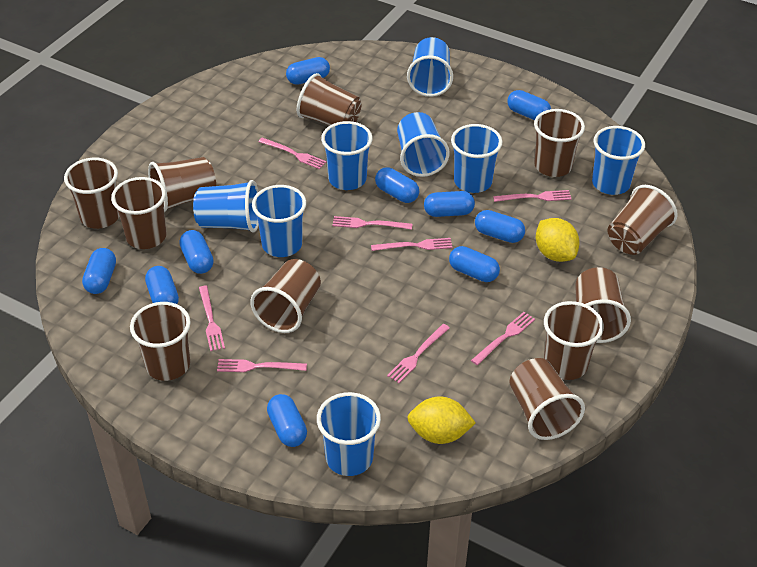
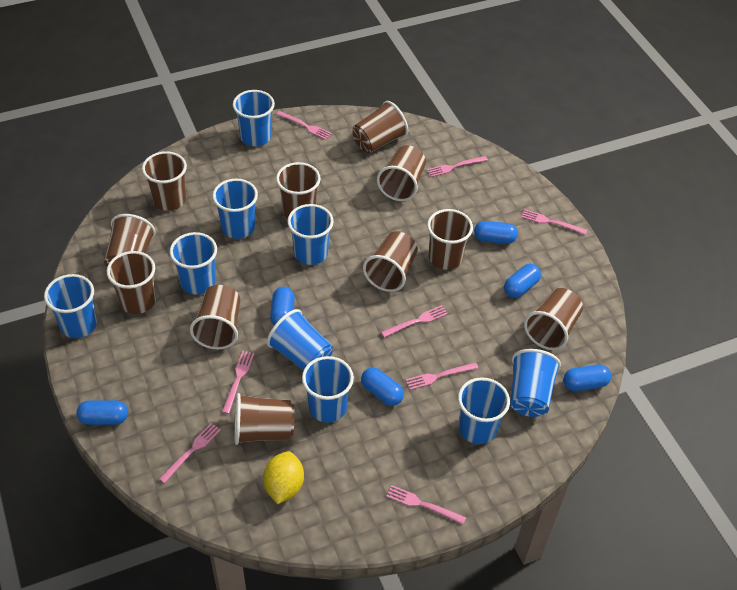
blue capsule: 10 -> 6
blue cup: 8 -> 9
yellow lemon: 2 -> 1

